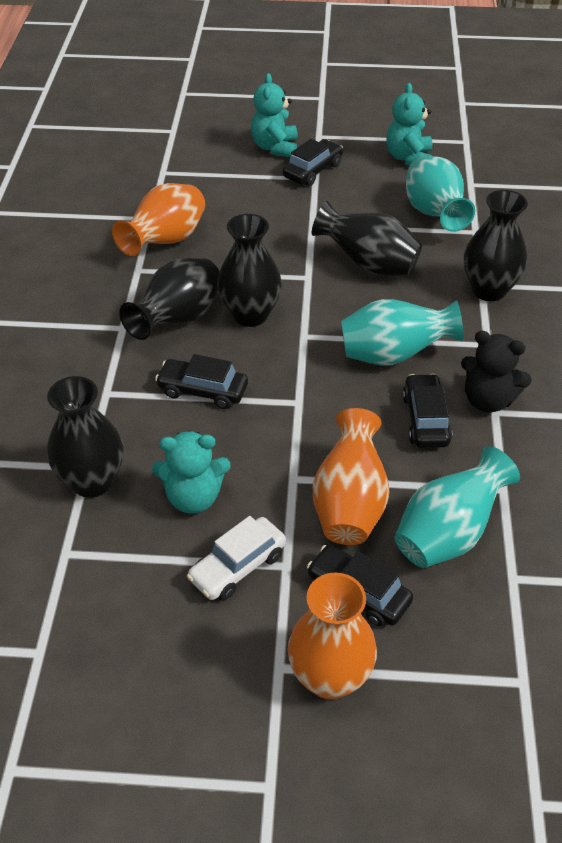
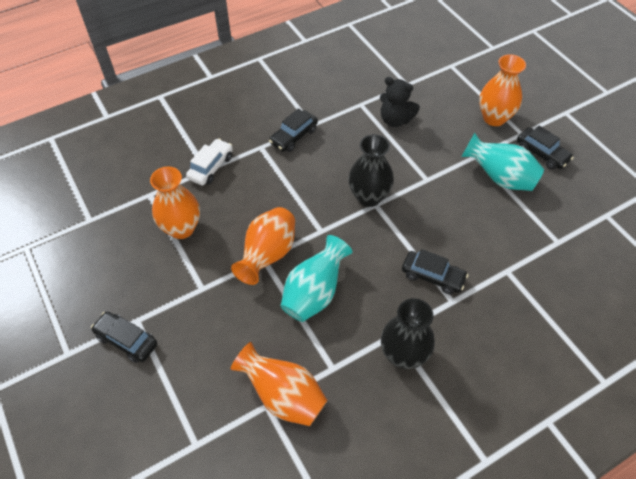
black vase: 5 -> 2
orange vase: 3 -> 4
turquoise teddy bear: 3 -> 0
turquoise vase: 3 -> 2

